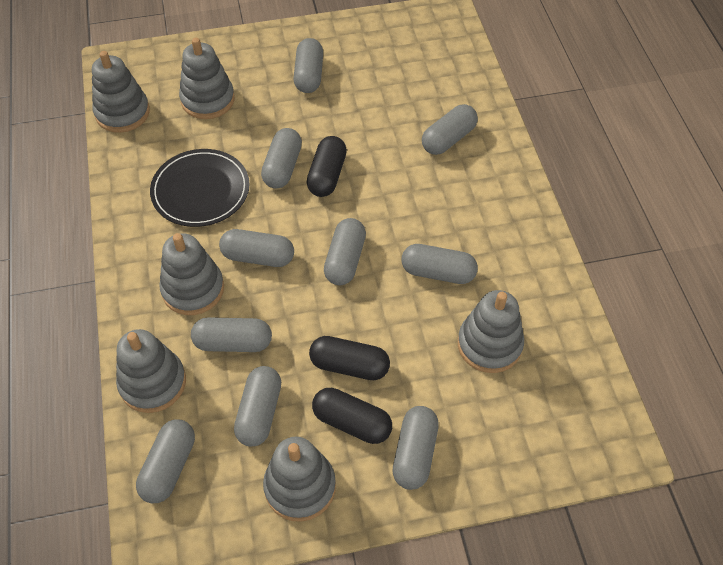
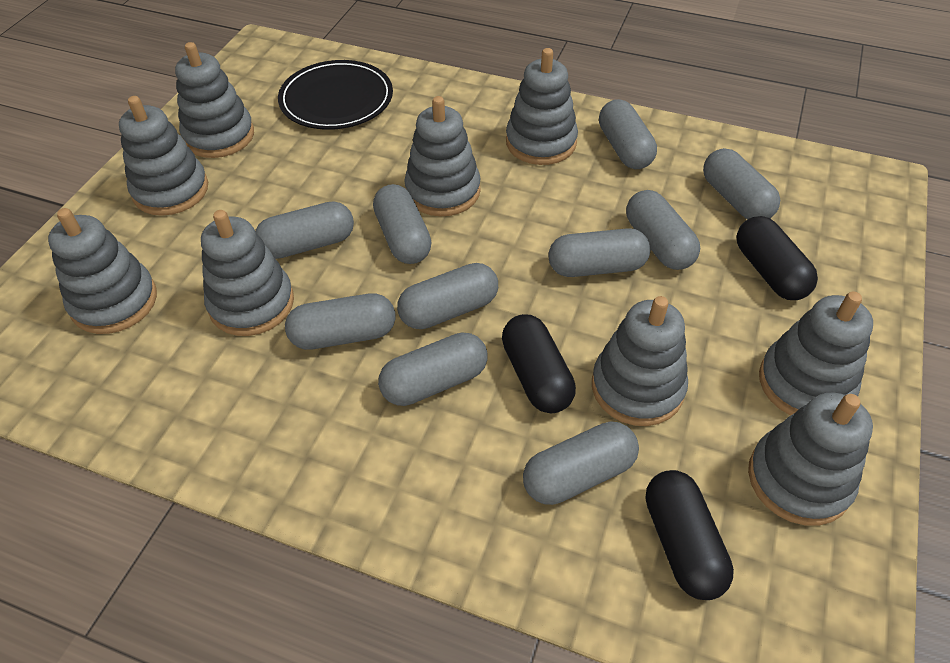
grey stacking toy: 6 -> 9

